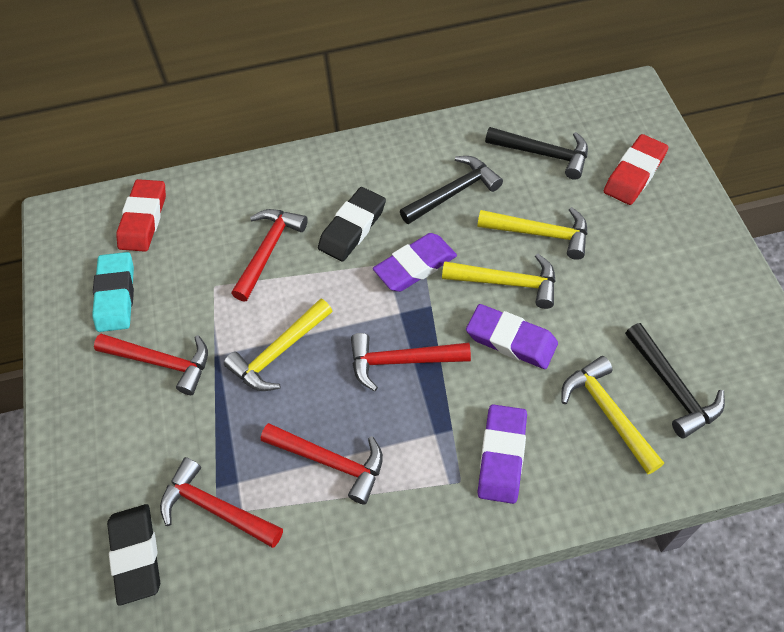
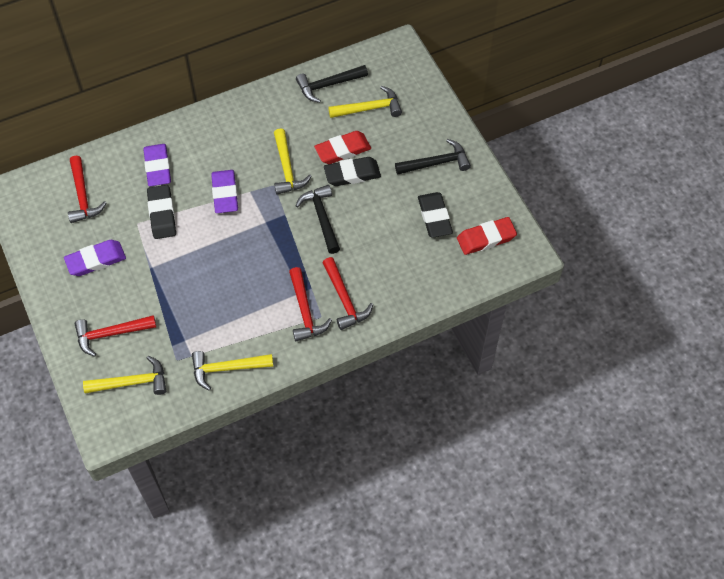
black eraser: 2 -> 3
red hammer: 5 -> 4
turquoise eraser: 1 -> 0

